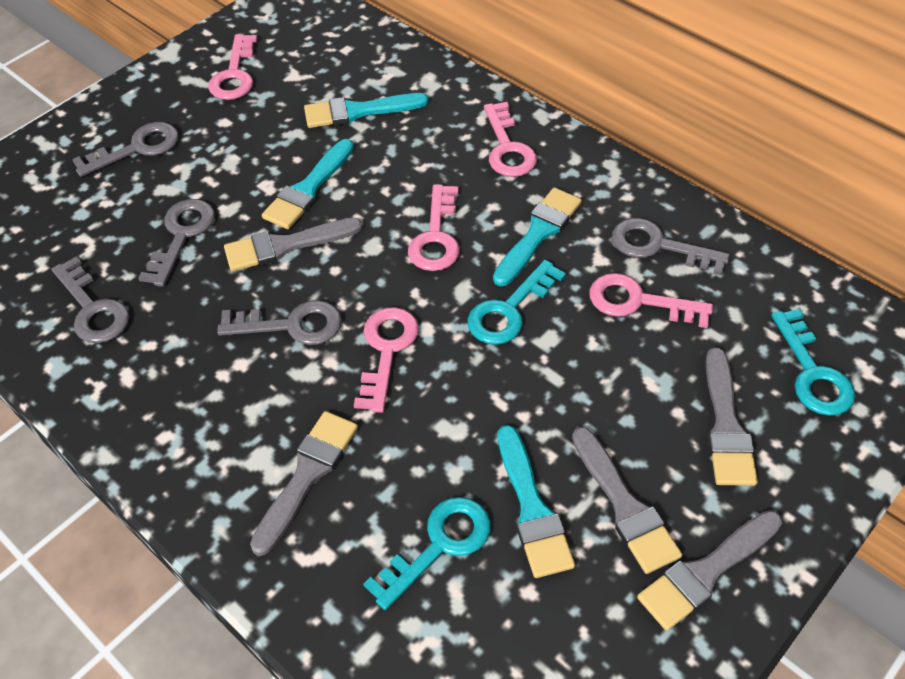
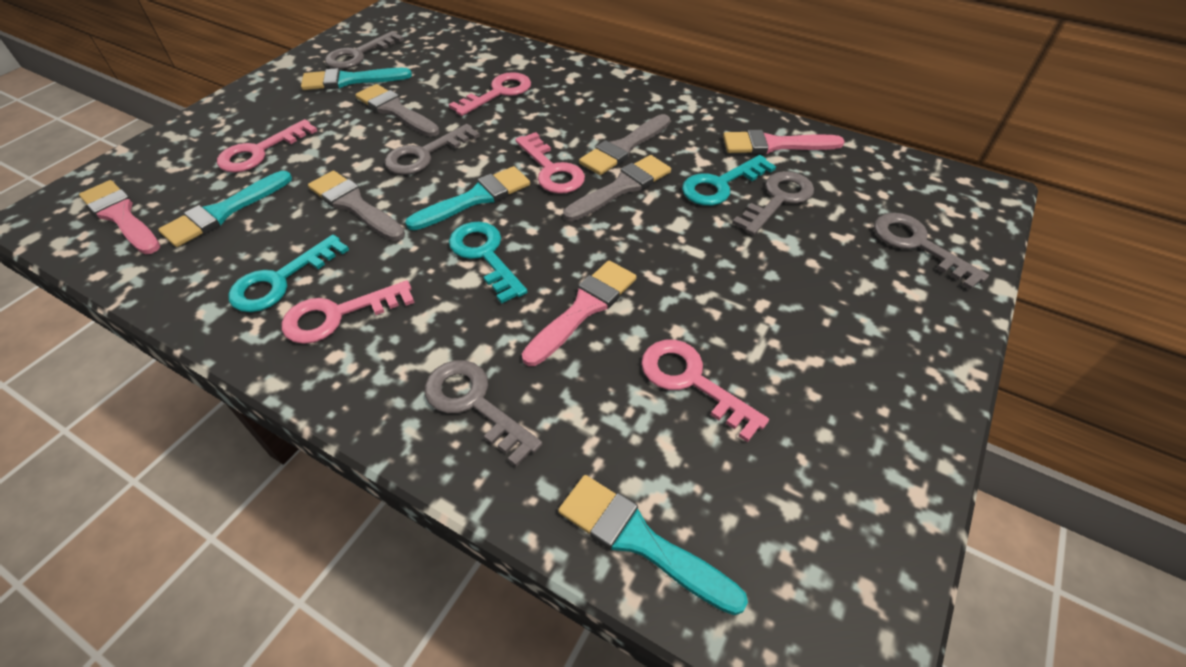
grey brush: 5 -> 4
pink brush: 0 -> 3

